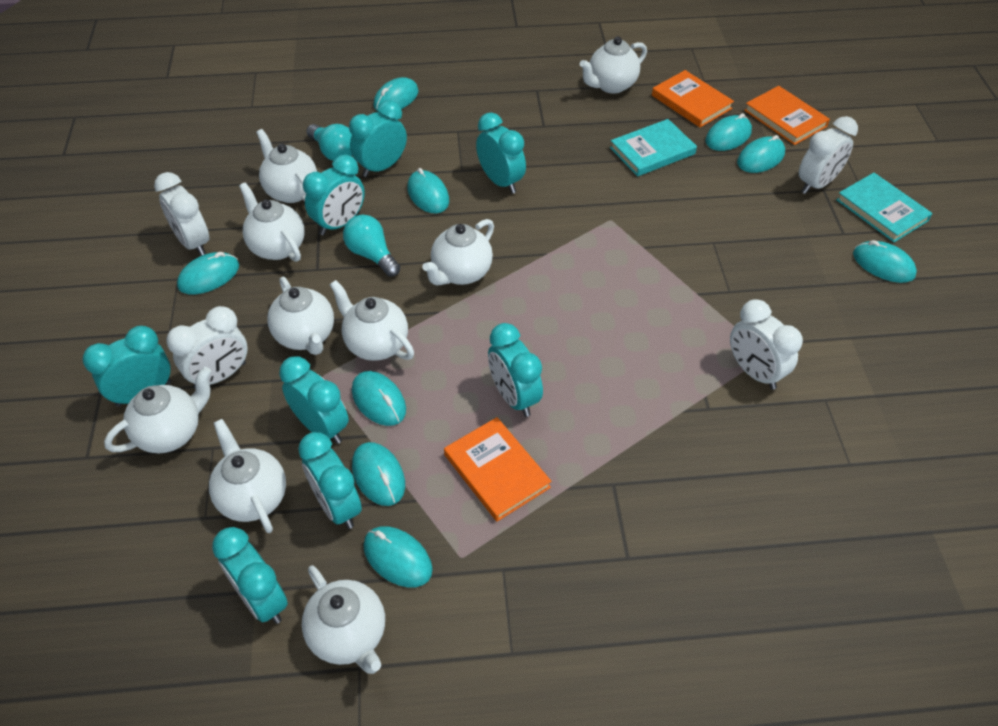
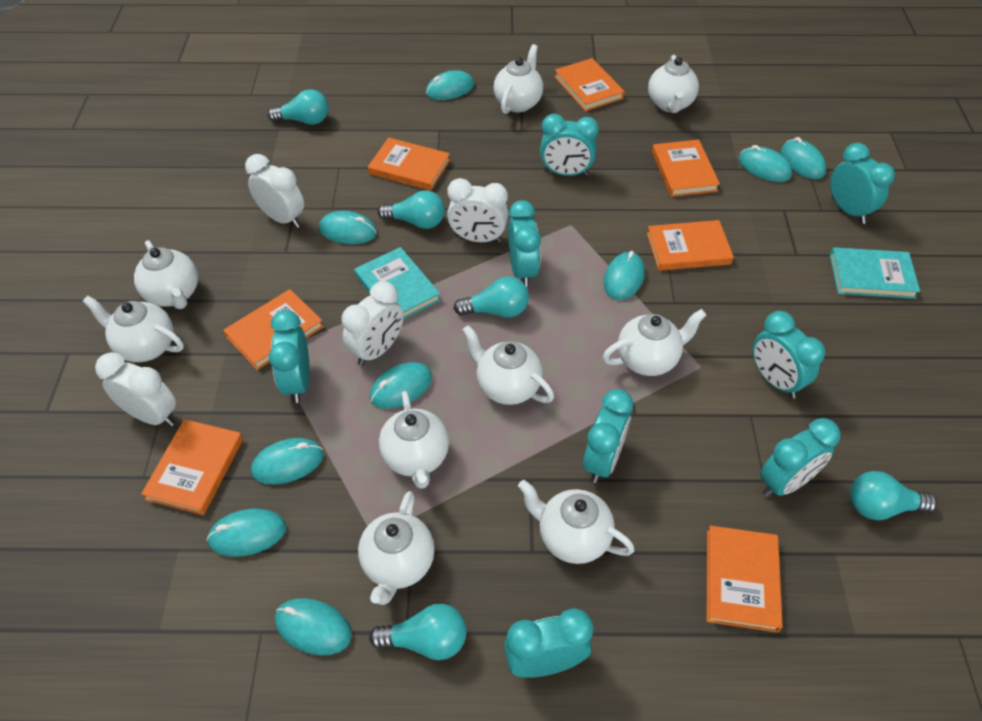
orange book: 3 -> 7
turquoise light bulb: 2 -> 5

